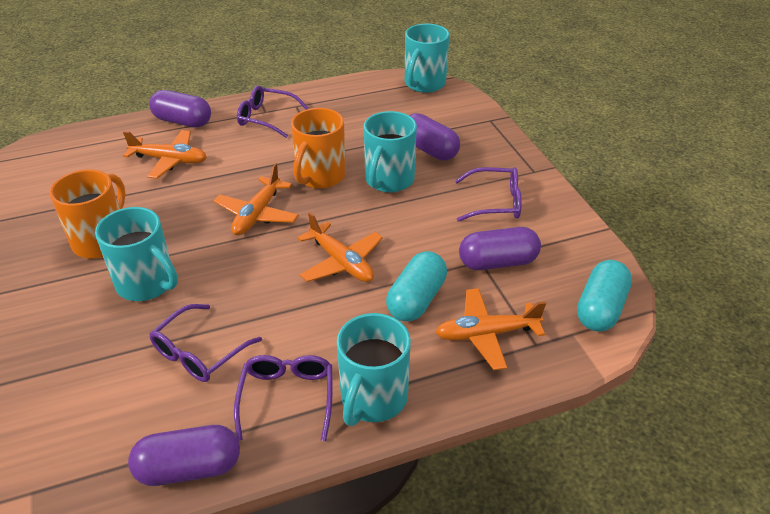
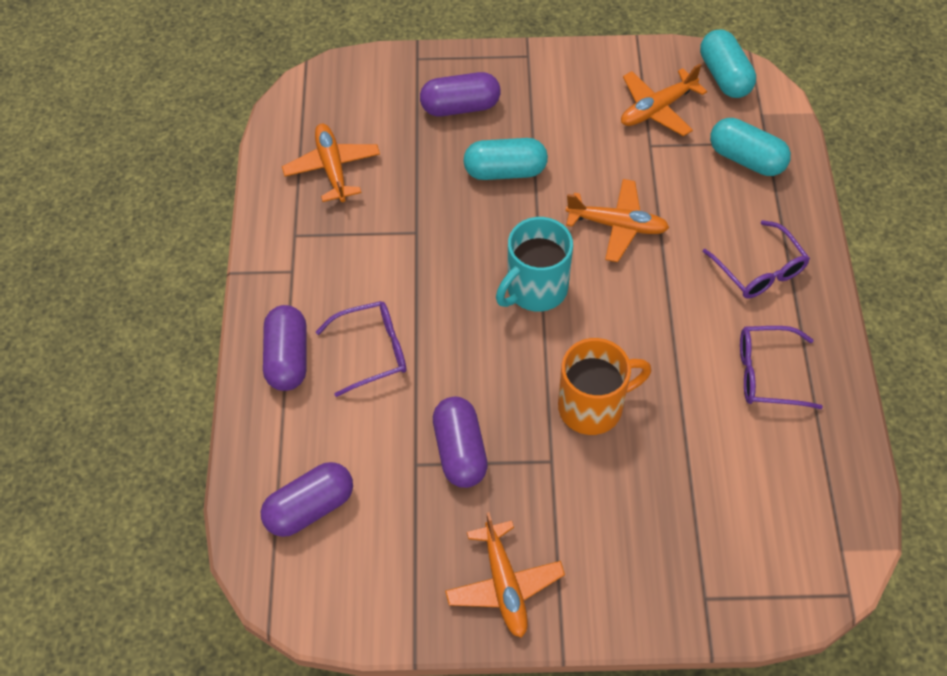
orange mug: 2 -> 1
purple glasses: 4 -> 3
turquoise capsule: 2 -> 3
turquoise mug: 4 -> 1

